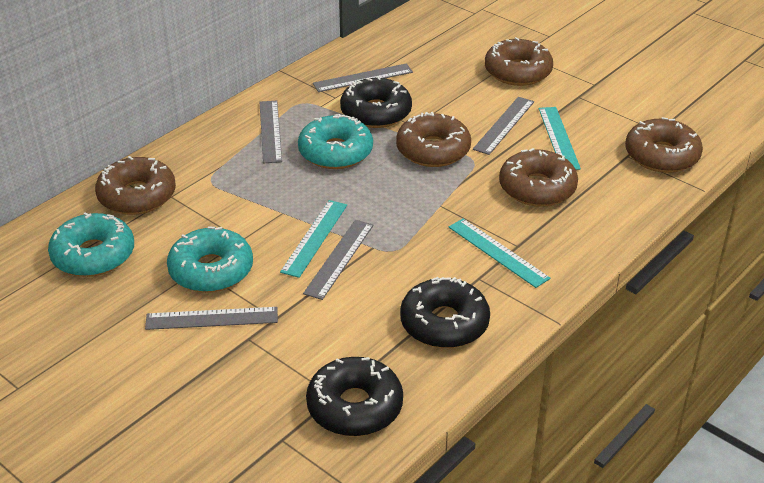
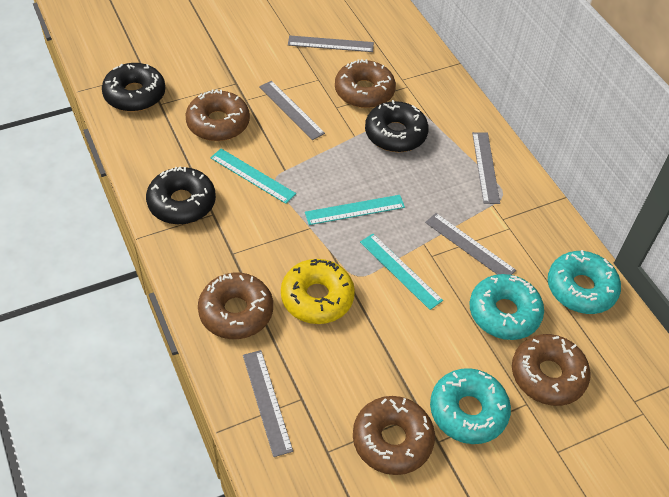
yellow donut: 0 -> 1

